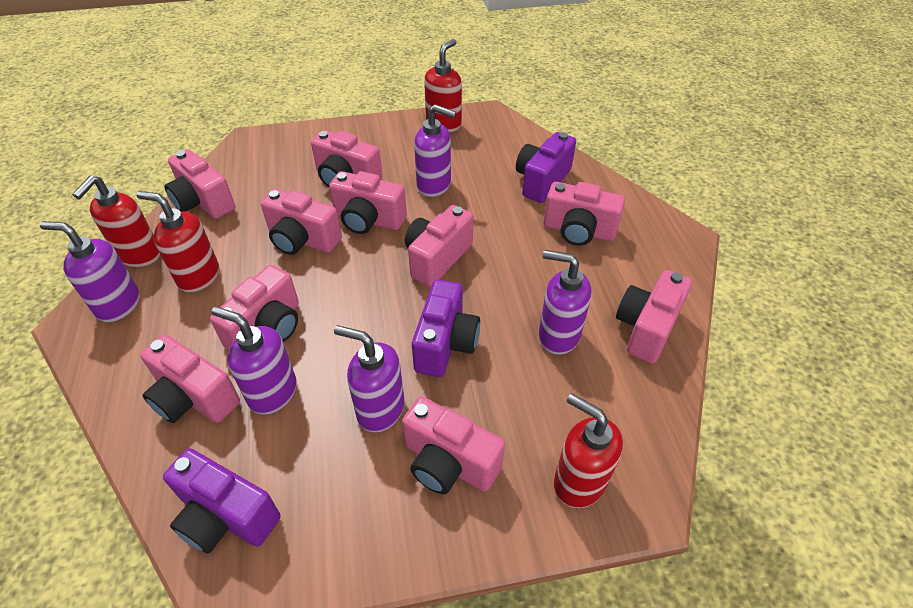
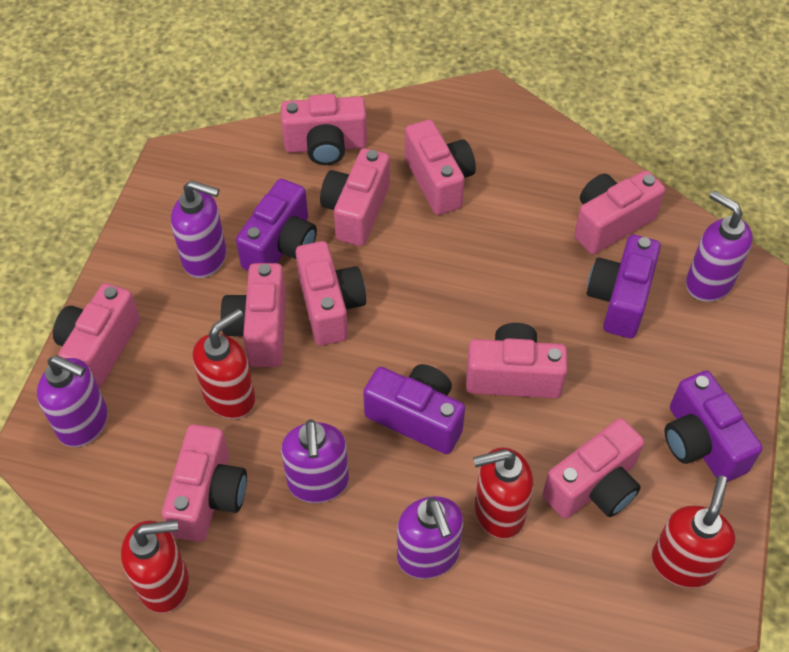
purple camera: 3 -> 4

